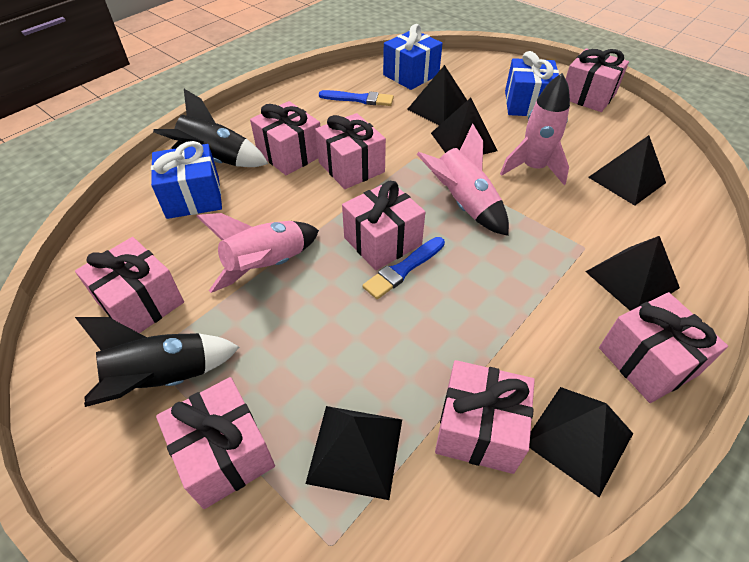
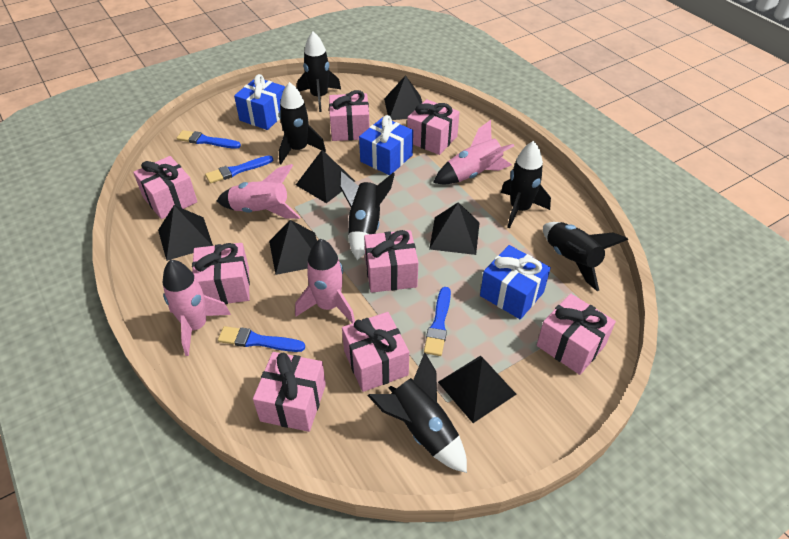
black rocket: 2 -> 6
blue brush: 2 -> 4
pink rocket: 3 -> 4

